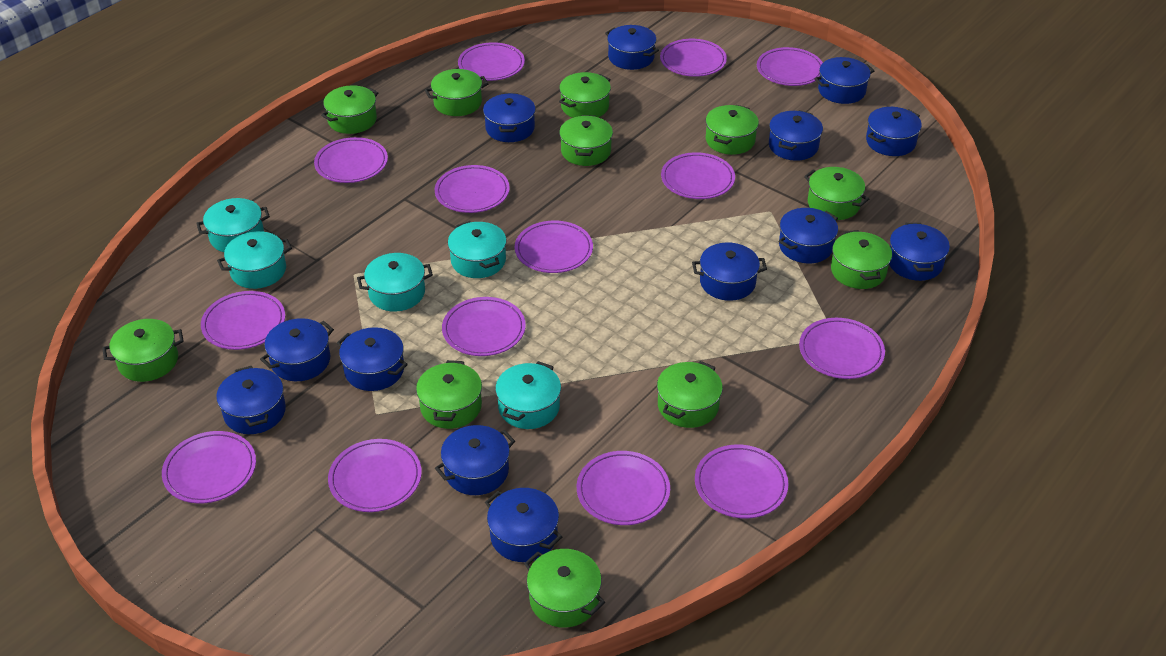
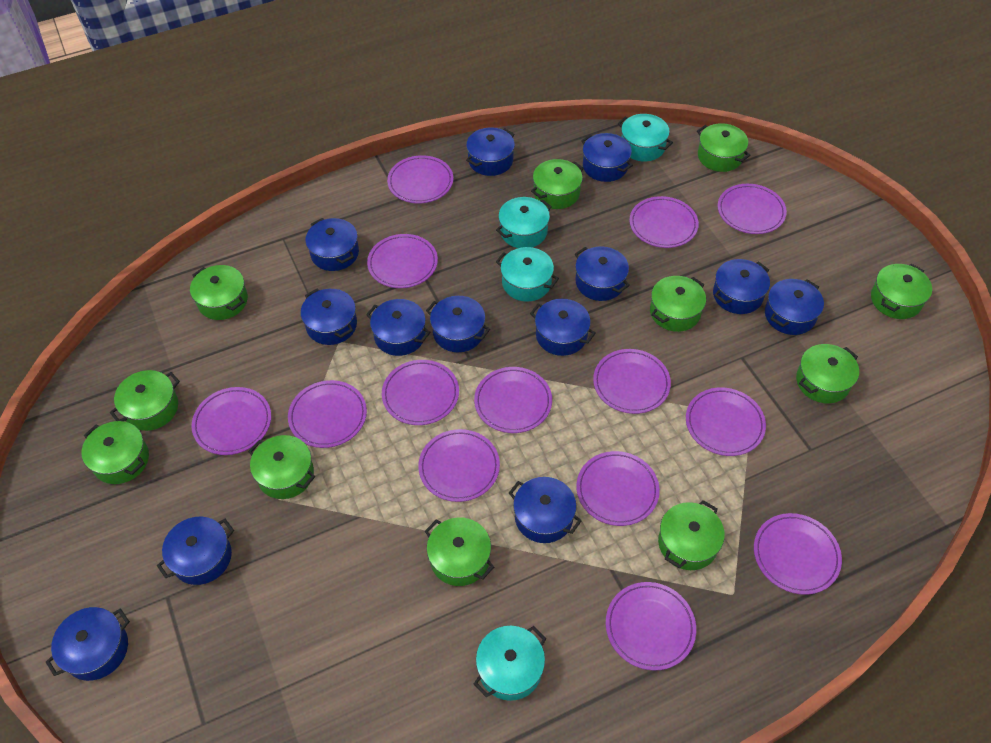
turquoise pot: 5 -> 4

